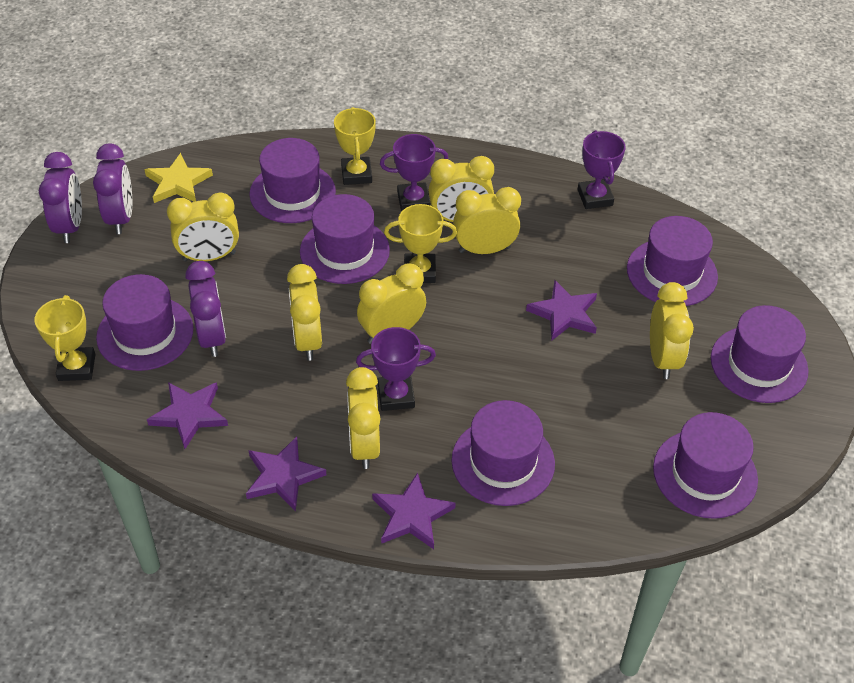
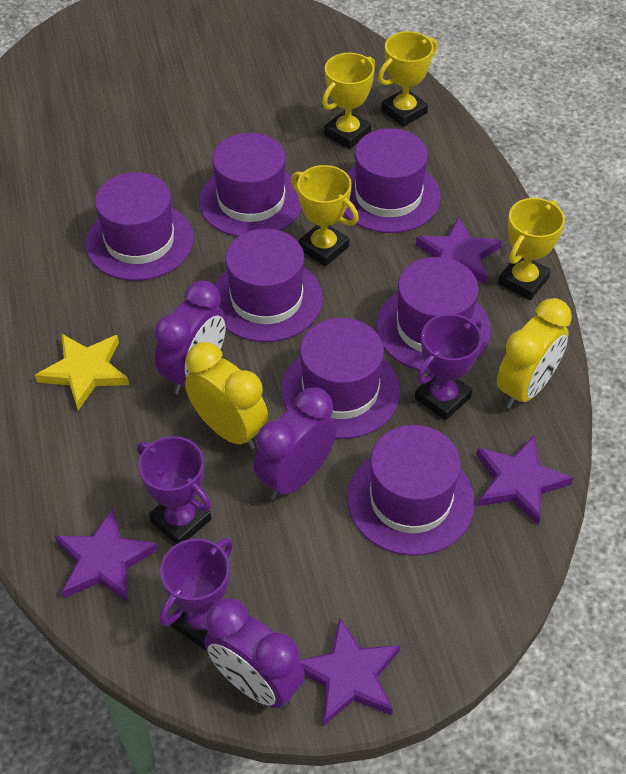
yellow clock: 7 -> 2
yellow trophy: 3 -> 4

